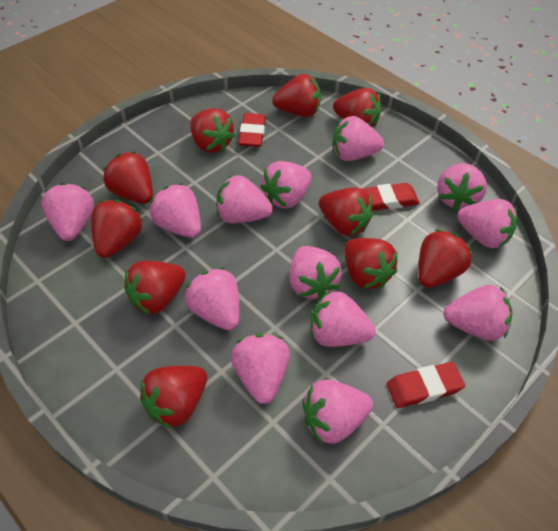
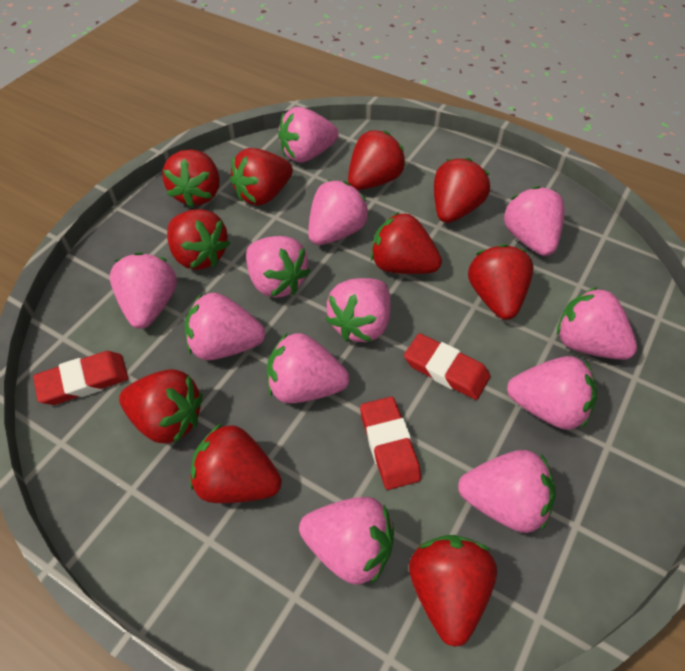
pink strawberry: 13 -> 12

